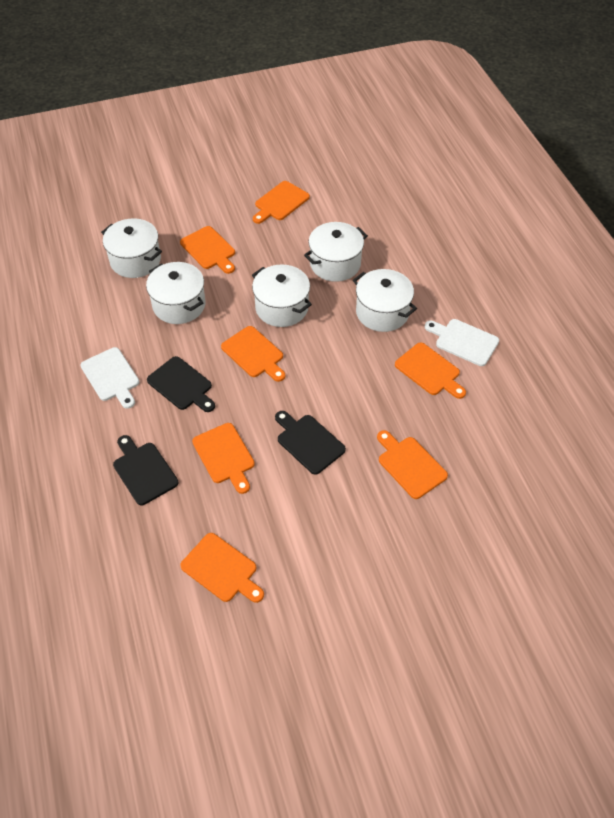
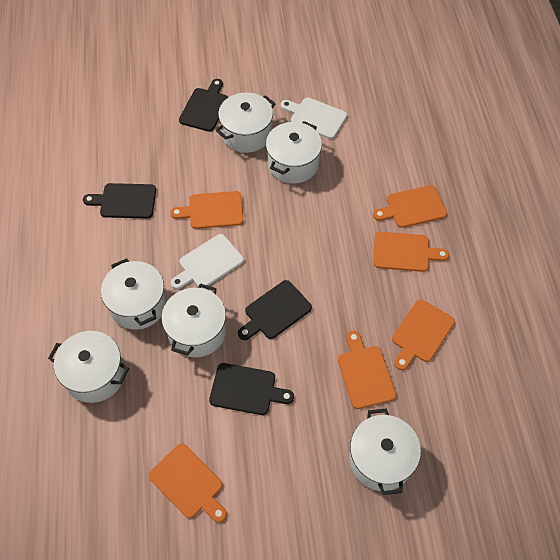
black cutting board: 3 -> 4
orange cutting board: 7 -> 6
white pot: 5 -> 6

